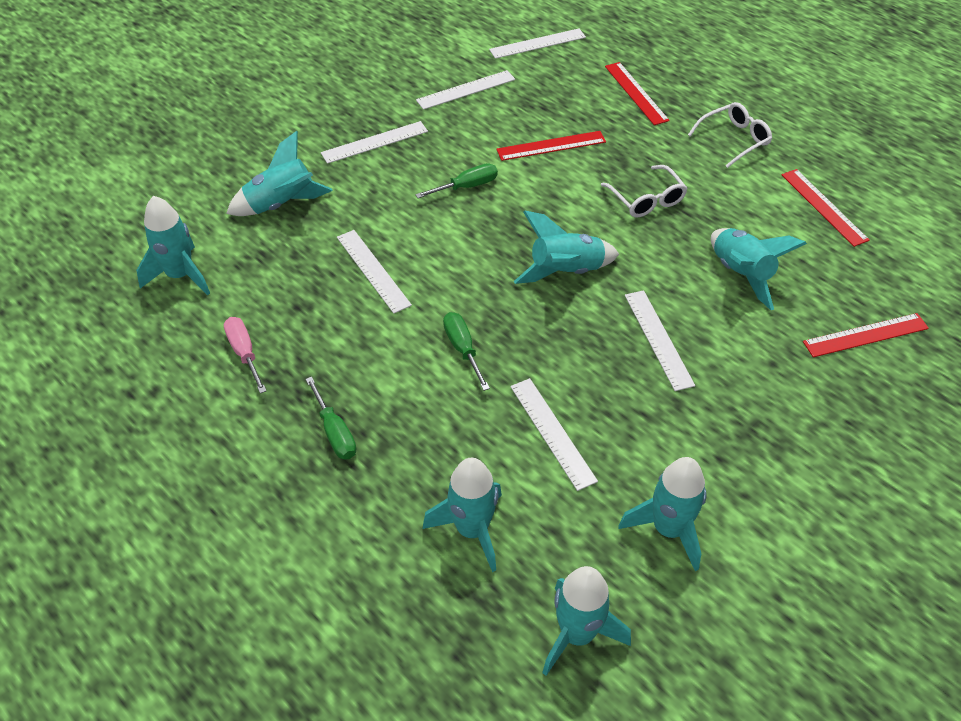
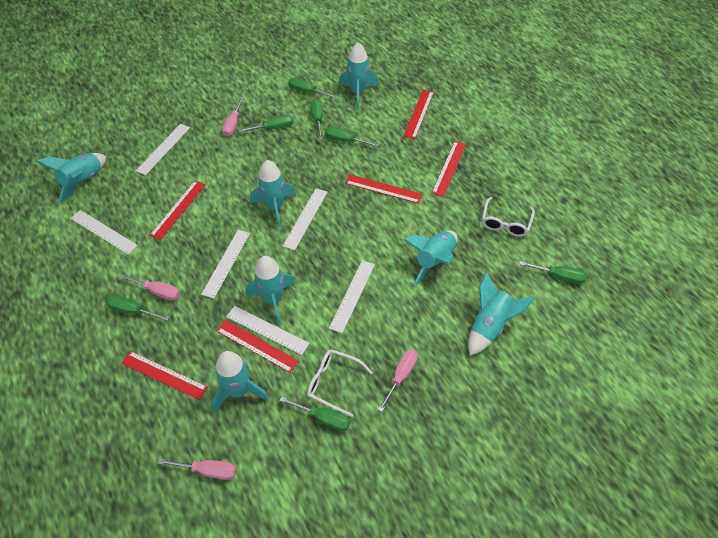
green screwdriver: 3 -> 7
pink screwdriver: 1 -> 4
red ruler: 4 -> 6

